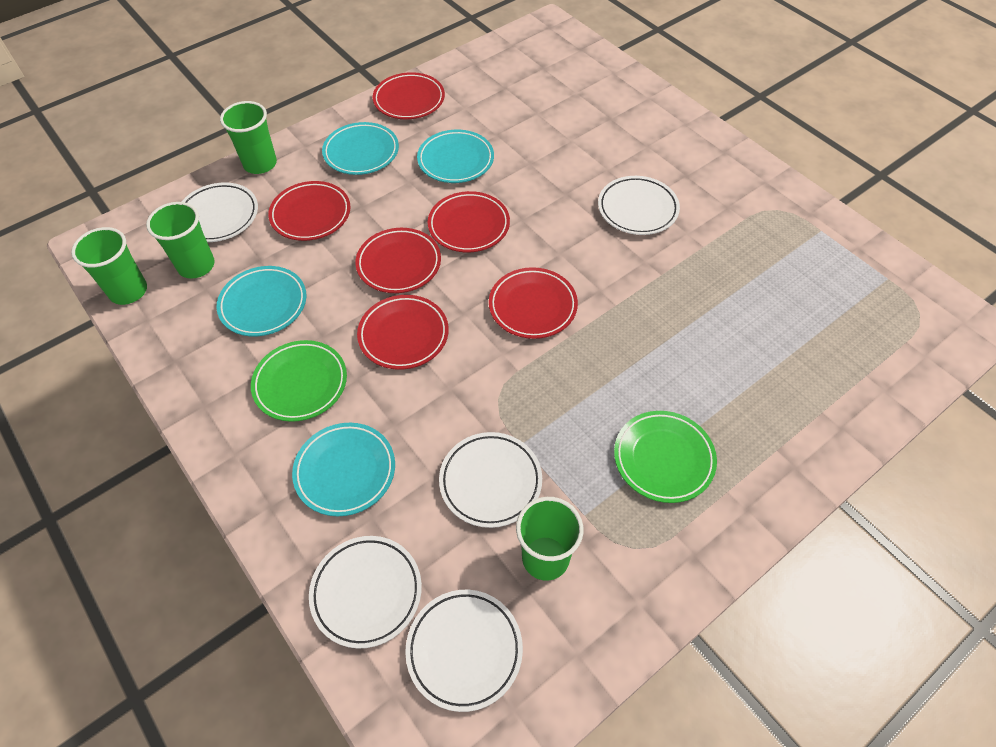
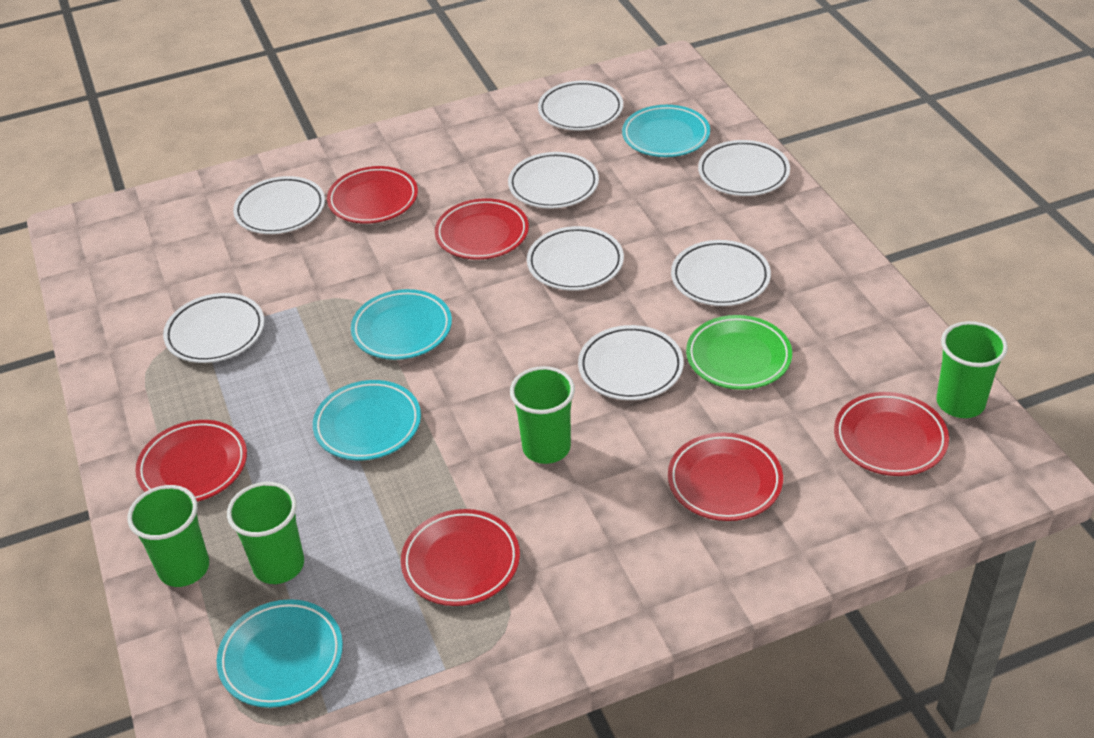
green plate: 2 -> 1
white plate: 5 -> 8

